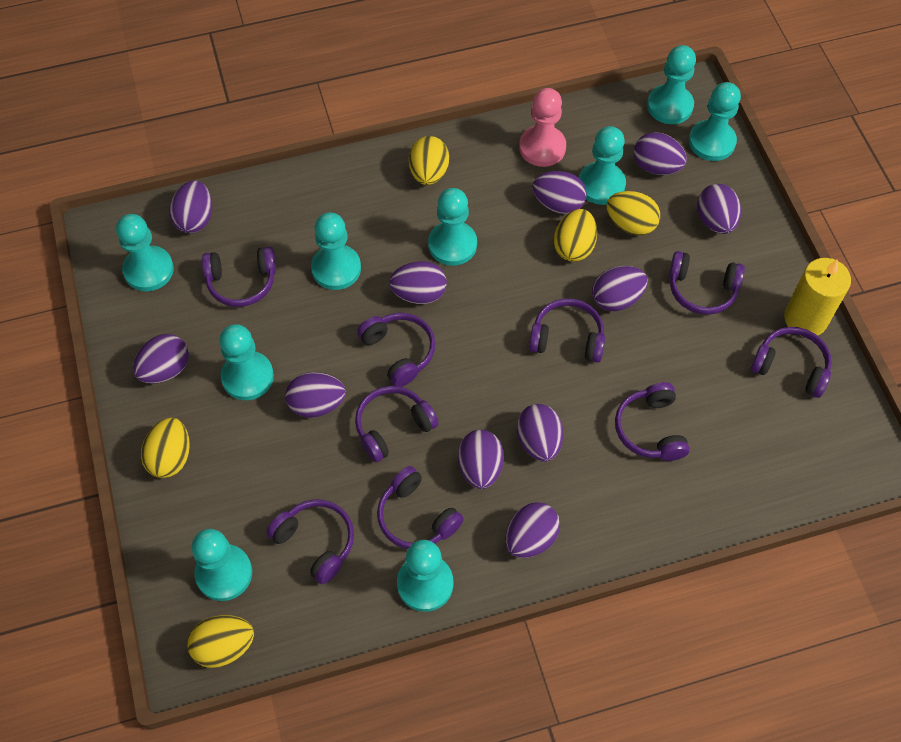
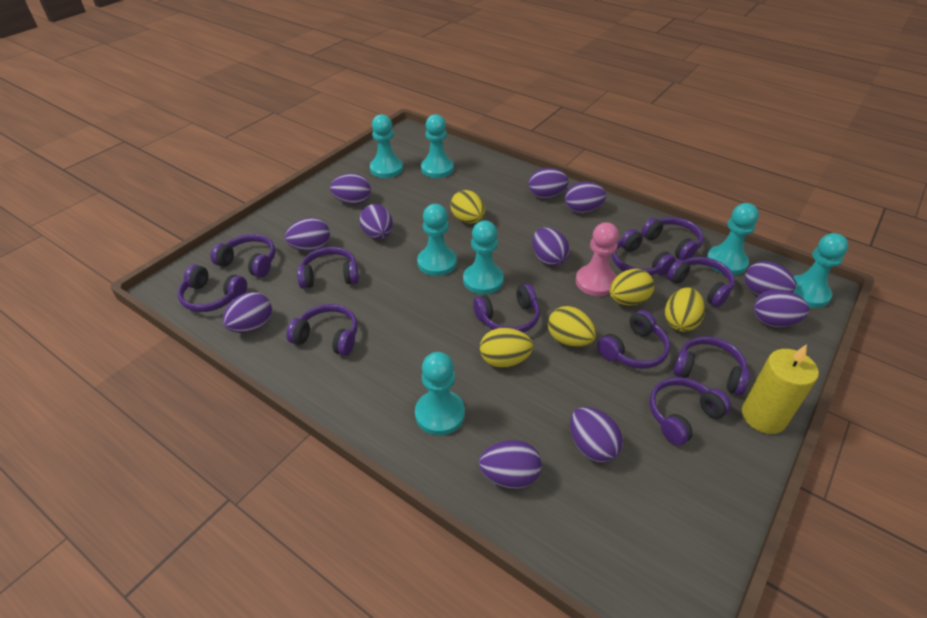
purple headphones: 9 -> 11
turquoise pawn: 9 -> 7

